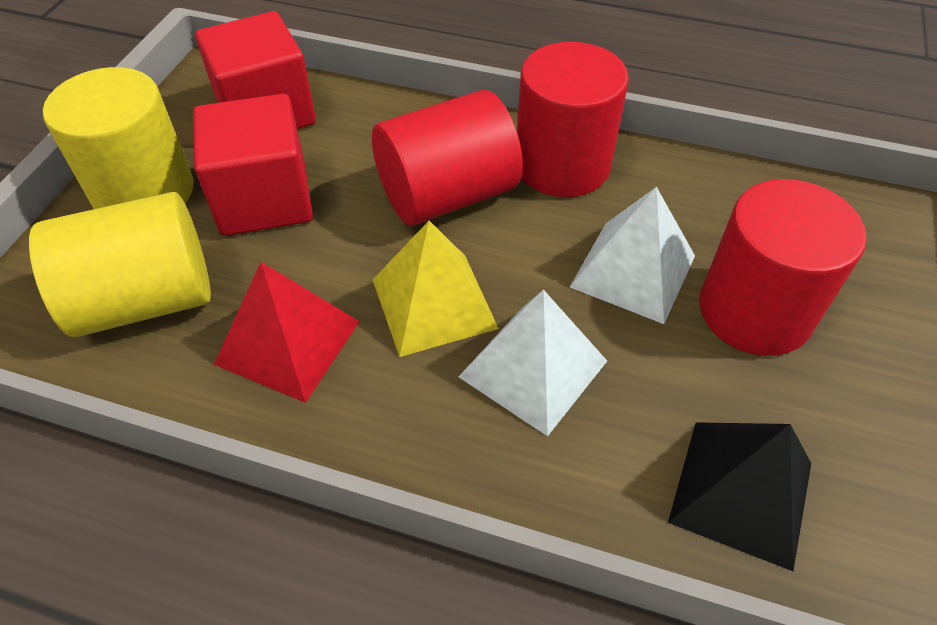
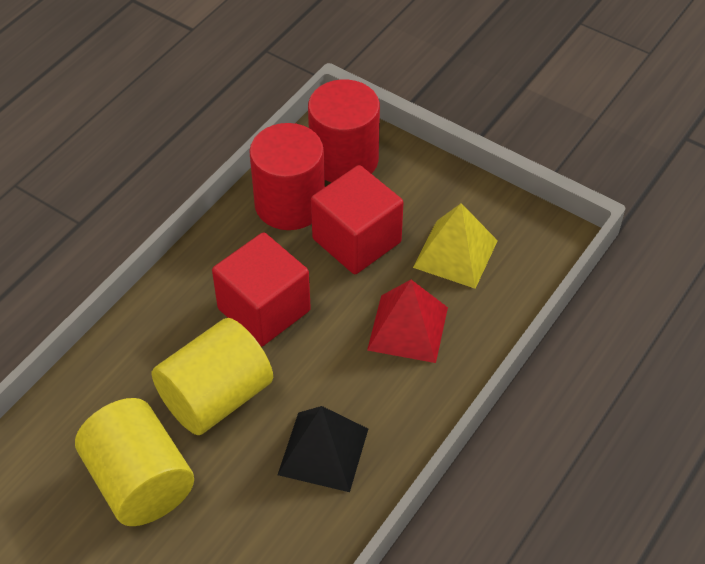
red cylinder: 3 -> 2
white pyramid: 2 -> 0

